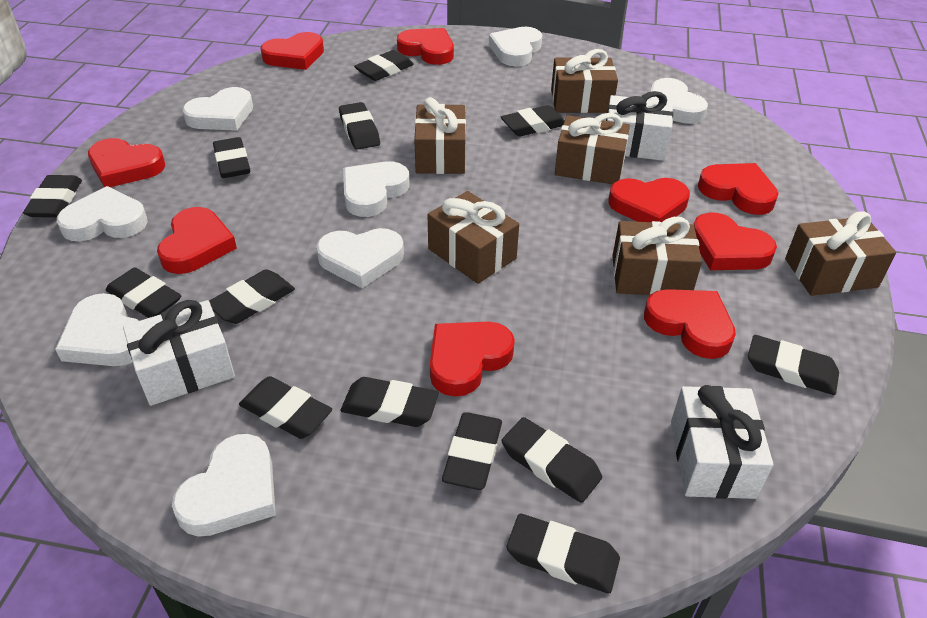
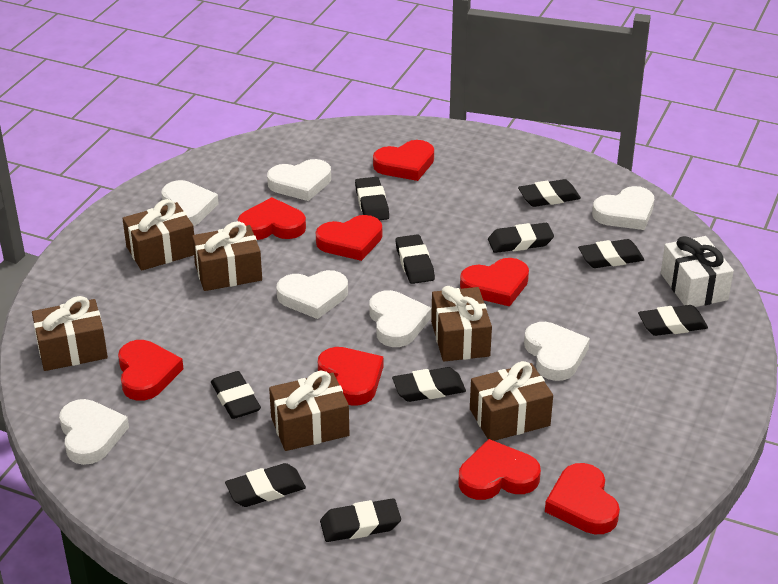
black eraser: 13 -> 10
red heart: 9 -> 8
white gift: 3 -> 1
white heart: 8 -> 7

